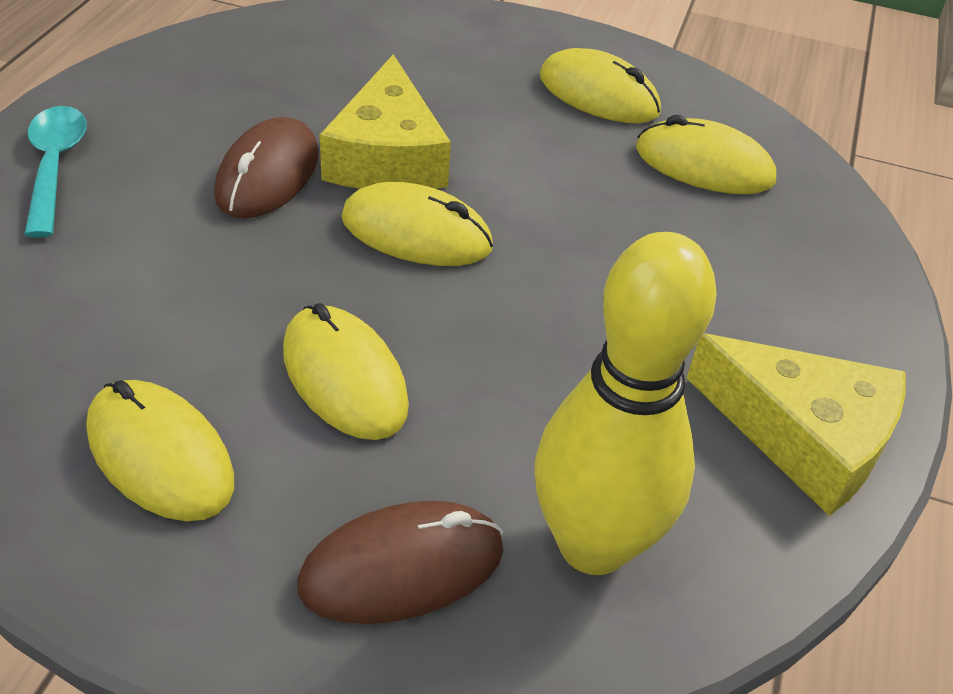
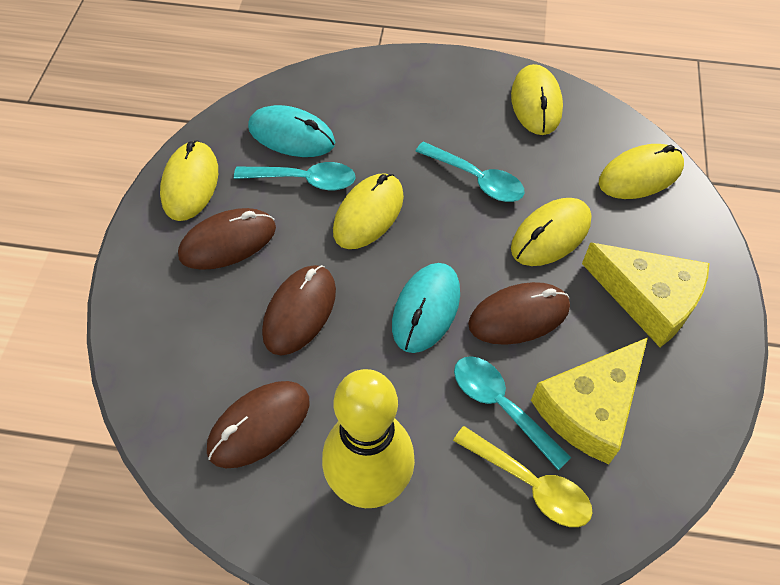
brown mouse: 2 -> 4
turquoise mouse: 0 -> 2
turquoise spoon: 1 -> 3
yellow spoon: 0 -> 1

